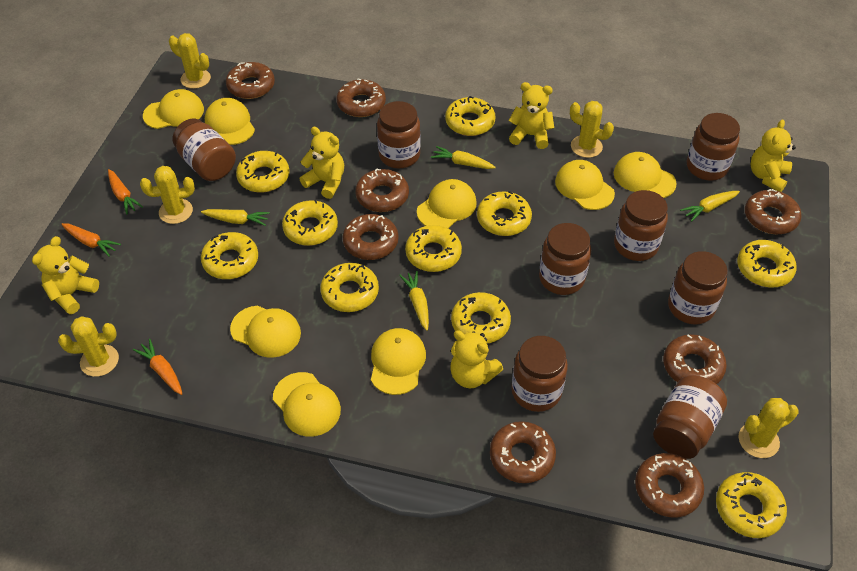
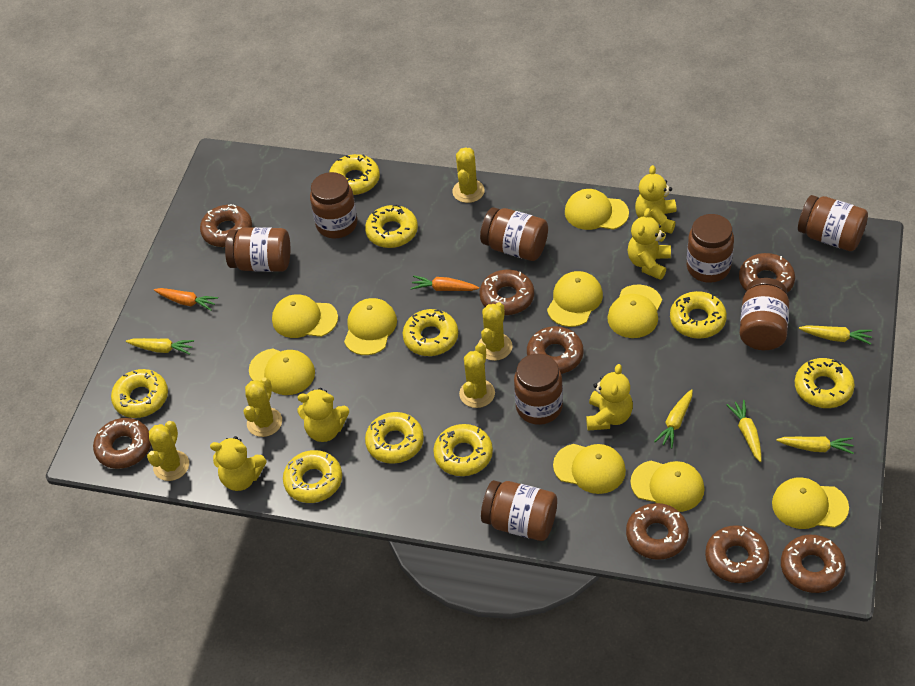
orange carrot: 3 -> 2
yellow cap: 8 -> 9
yellow carrot: 4 -> 5
yellow donut: 10 -> 9

